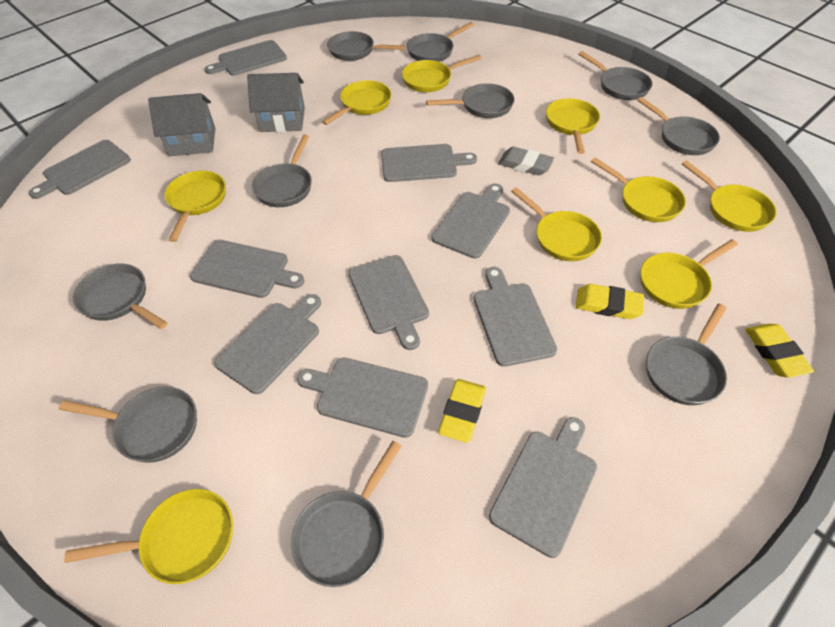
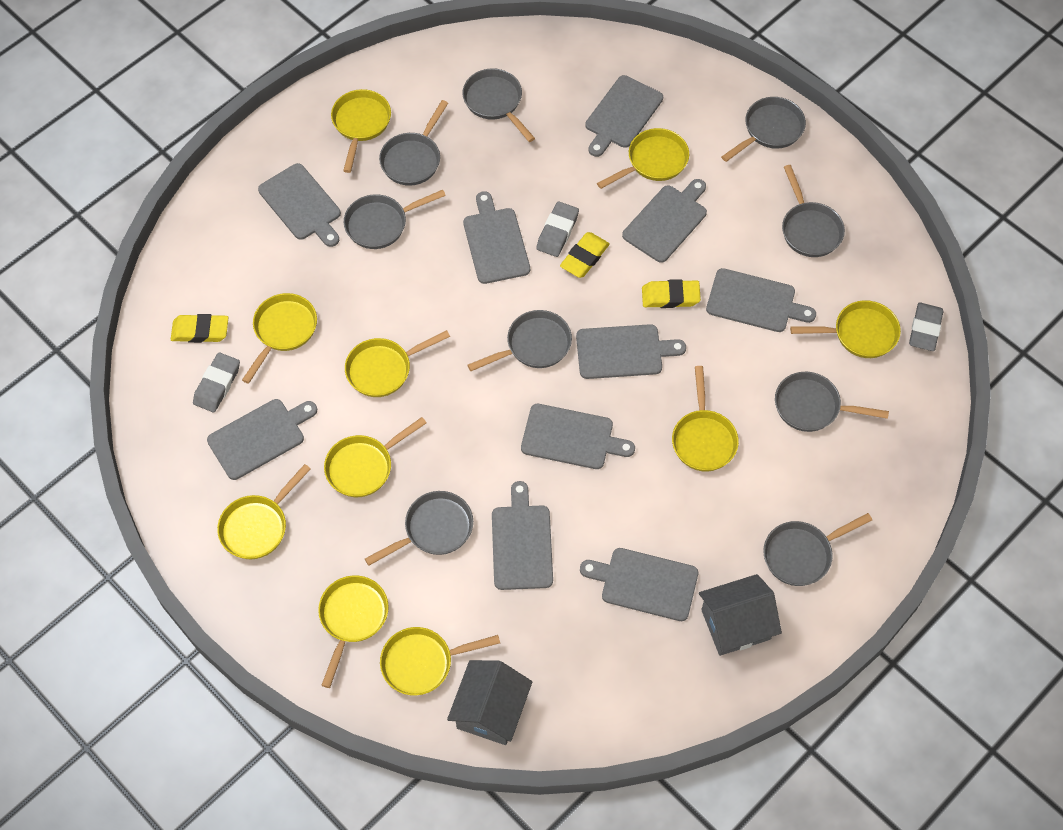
grey eraser: 1 -> 3
grey pan: 10 -> 9
yellow pan: 9 -> 10

